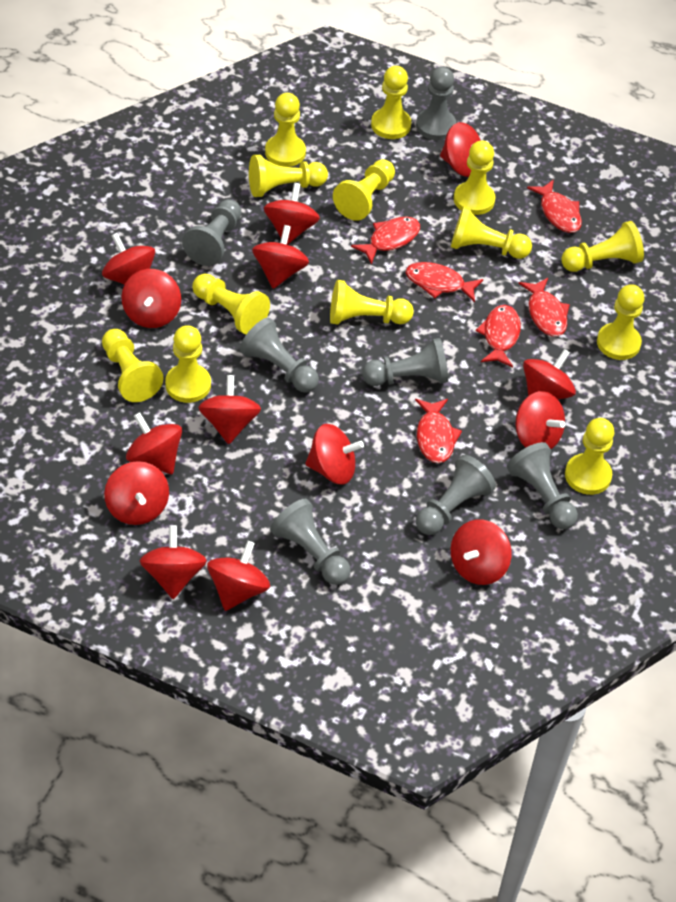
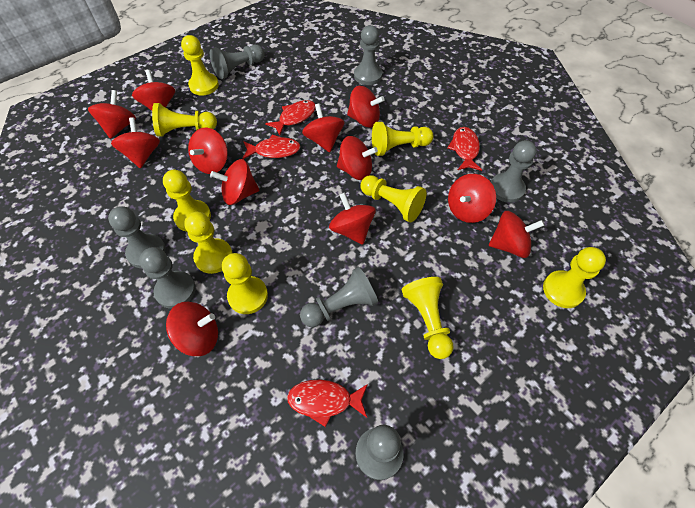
red fish: 6 -> 4
red spinning top: 14 -> 12
yellow pawn: 13 -> 9

